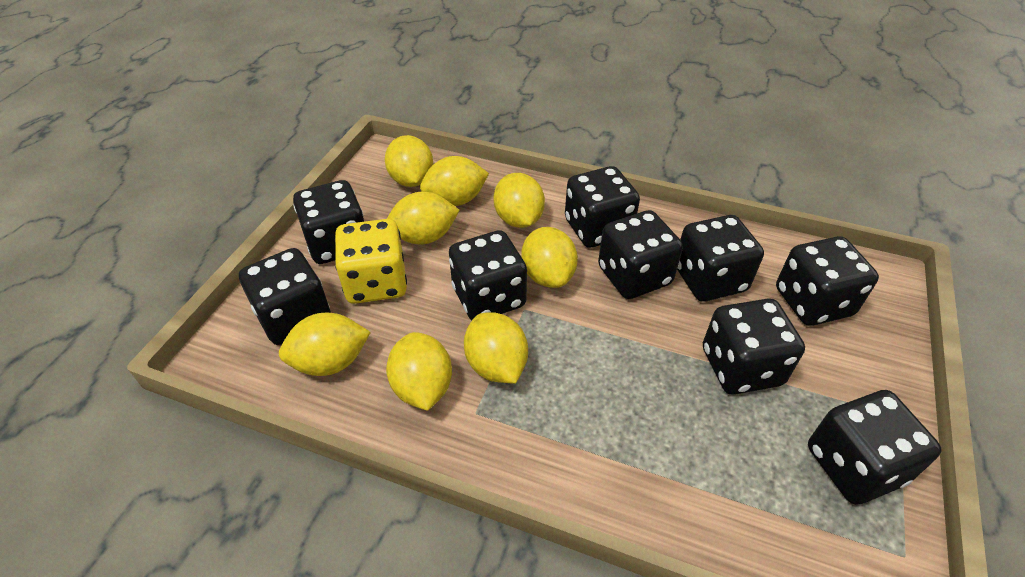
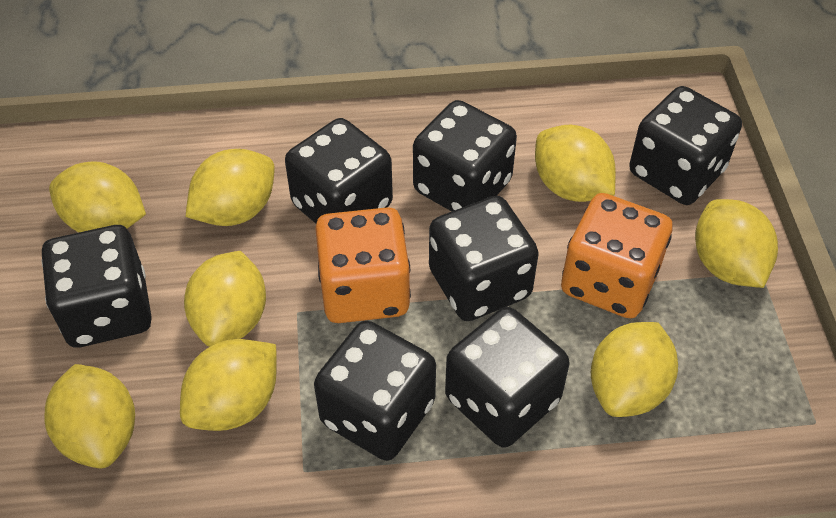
black dice: 9 -> 7
orange dice: 0 -> 2
yellow dice: 1 -> 0

